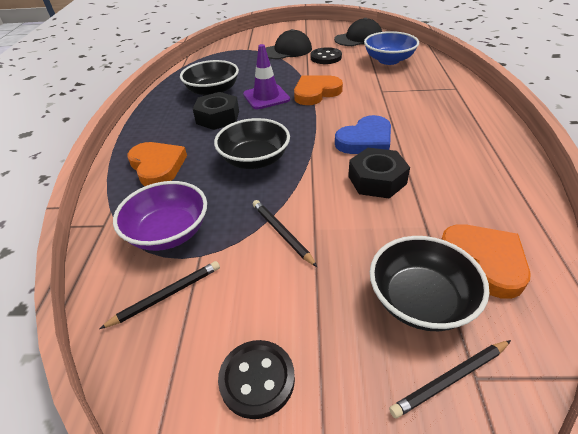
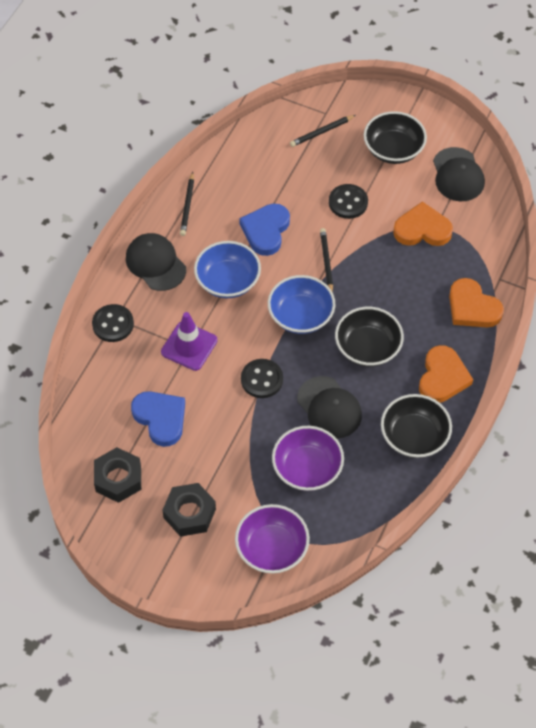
black button: 2 -> 3
black cap: 2 -> 3
blue bowl: 1 -> 2
blue heart: 1 -> 2
purple bowl: 1 -> 2

